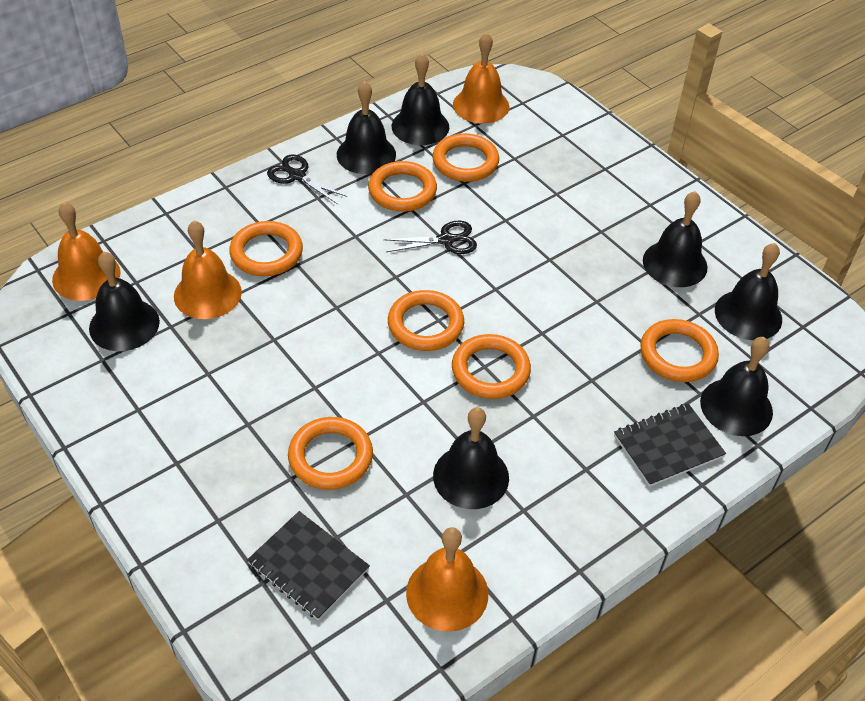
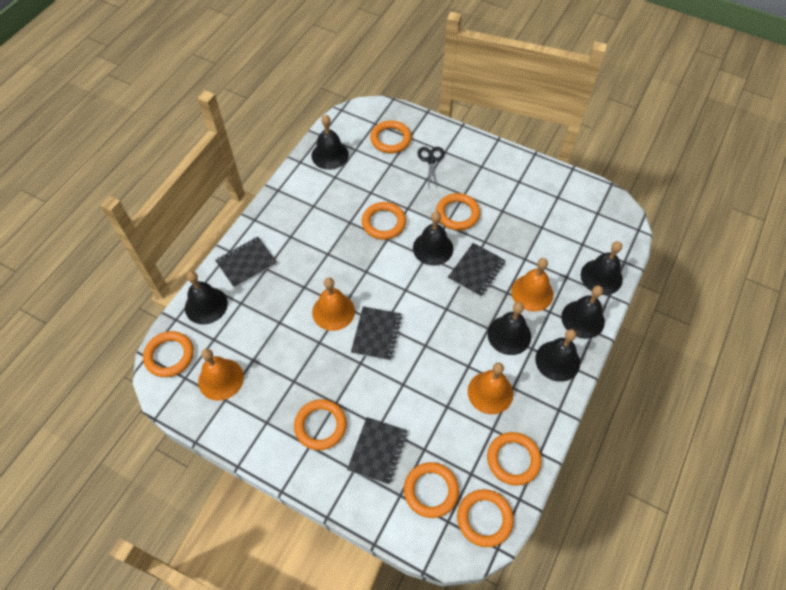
black notebook: 2 -> 4
black scissors: 2 -> 1
orange ring: 7 -> 8

